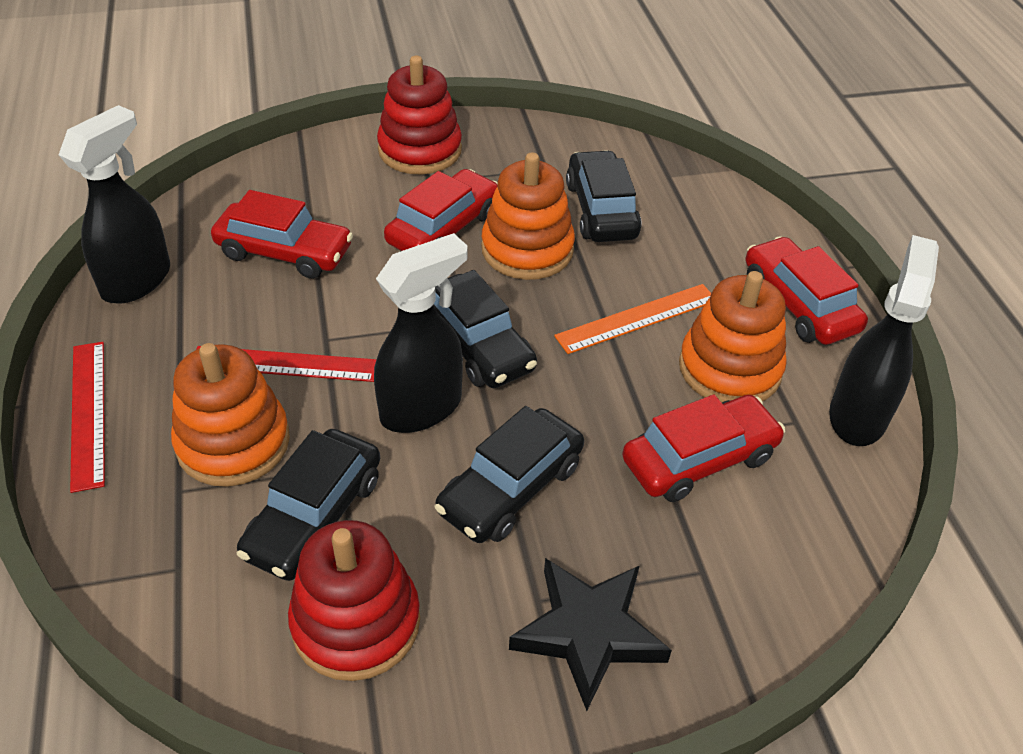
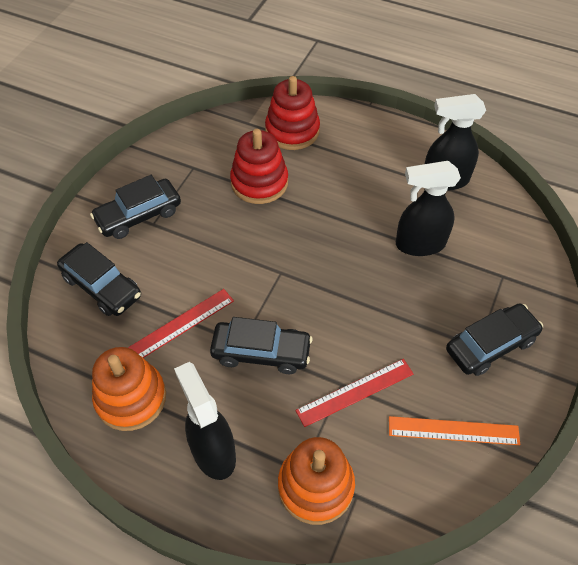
black star: 1 -> 0
orange stacking toy: 3 -> 2
red car: 4 -> 0

